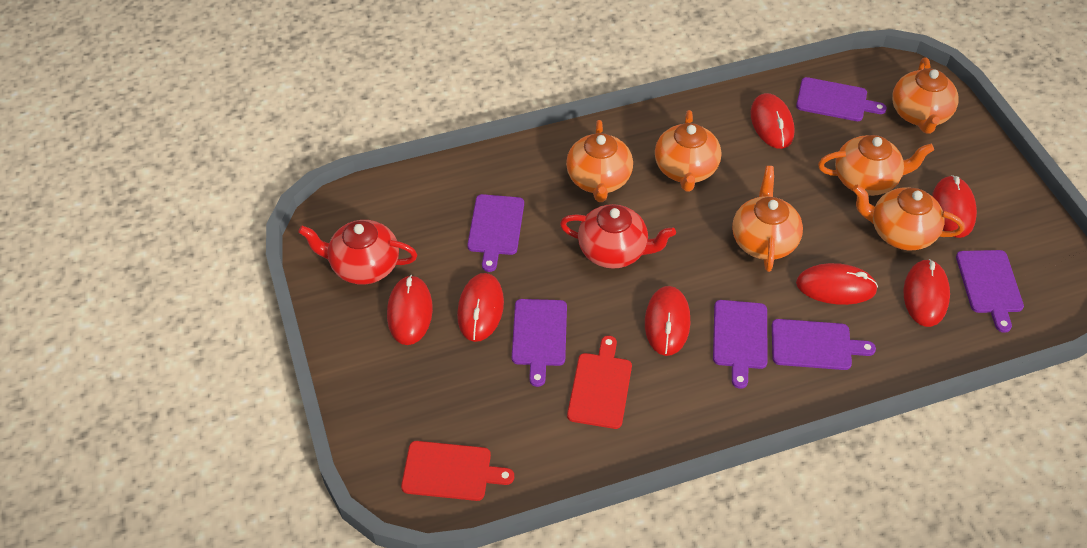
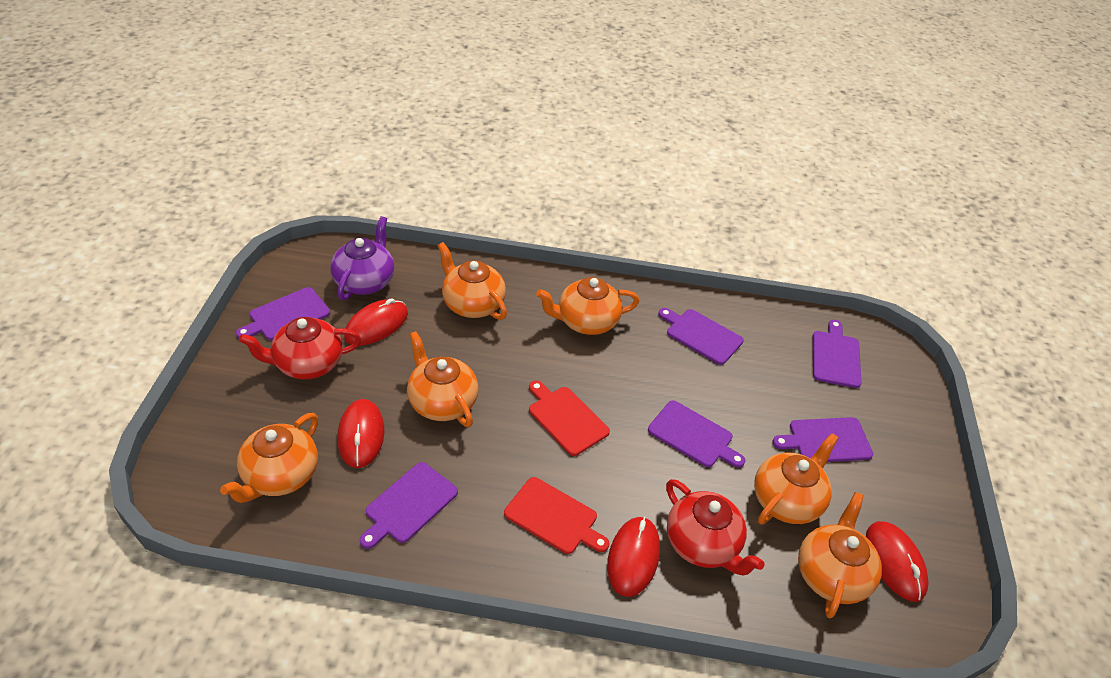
purple teapot: 0 -> 1
red mouse: 7 -> 4

